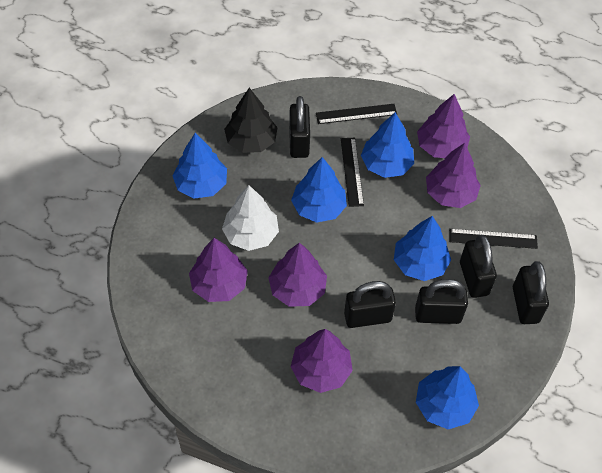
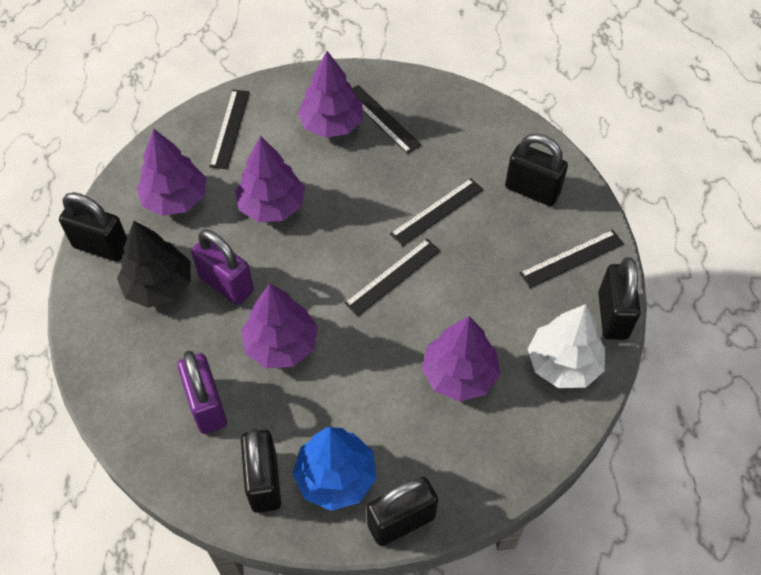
black ruler: 3 -> 5
blue tree: 5 -> 1
purple padlock: 0 -> 2

